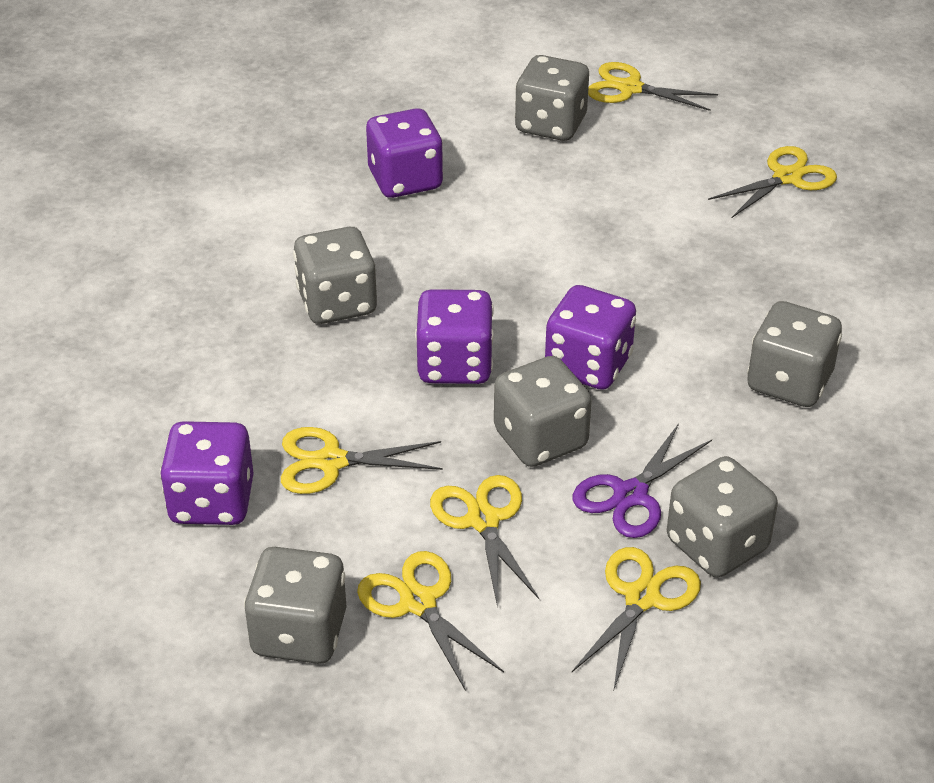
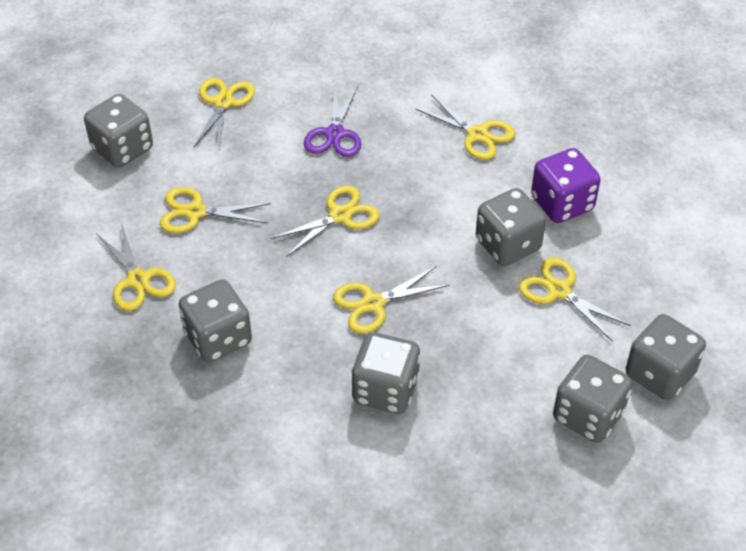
purple dice: 4 -> 1
yellow scissors: 6 -> 7

